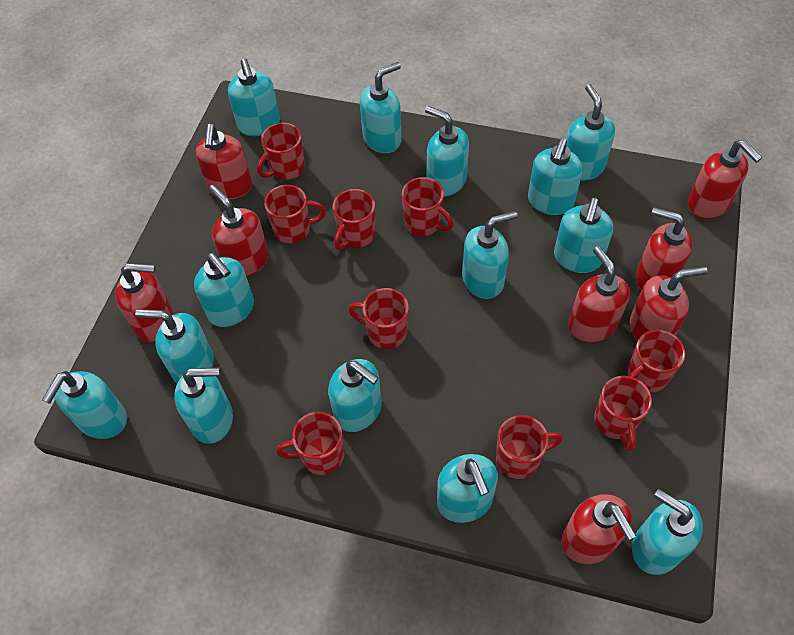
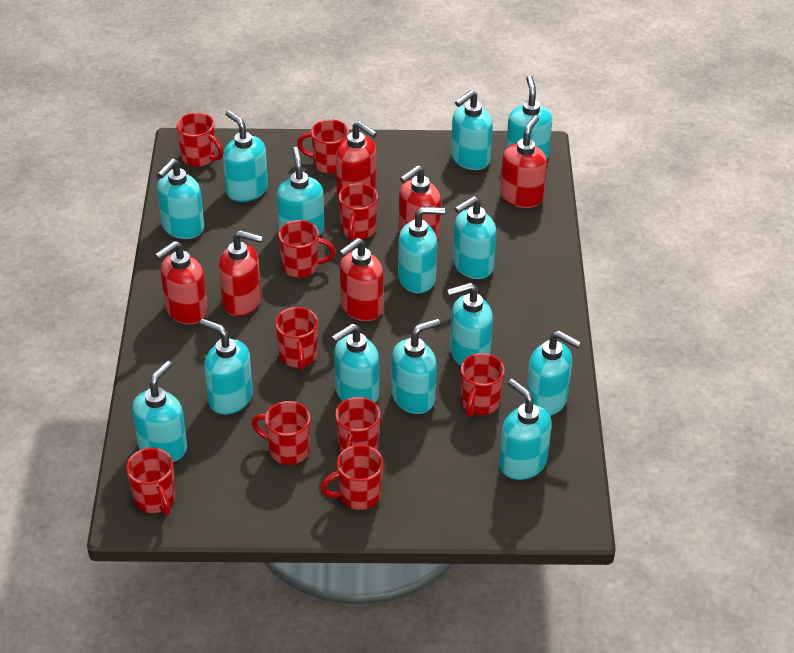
red mug: 9 -> 10
red soap dispenser: 8 -> 6

